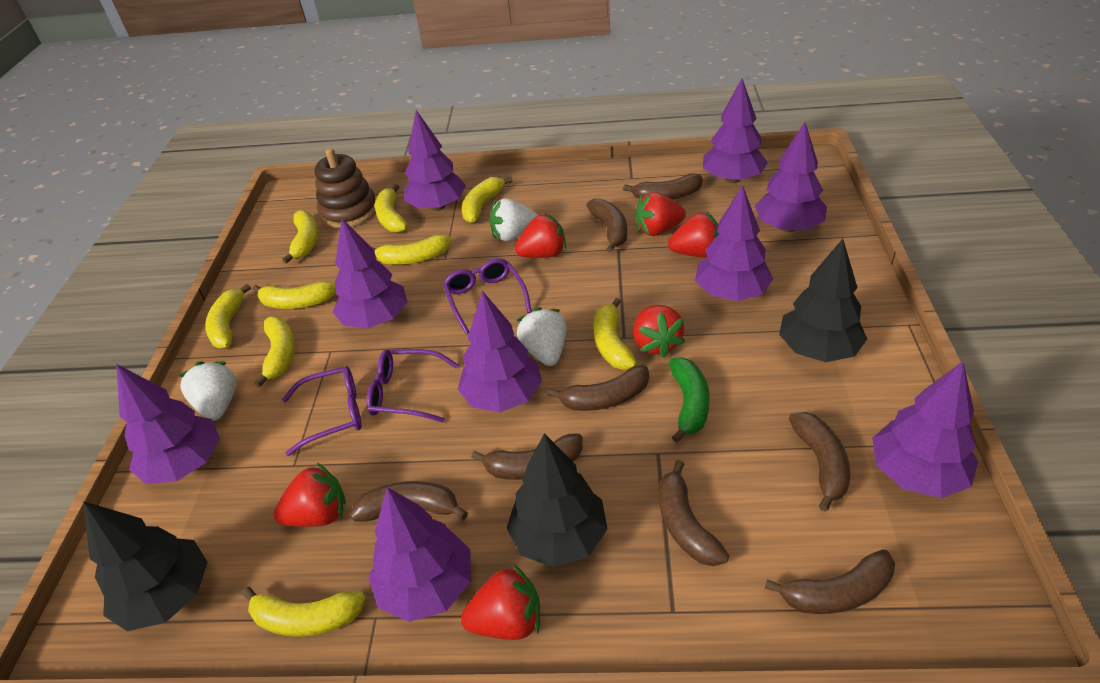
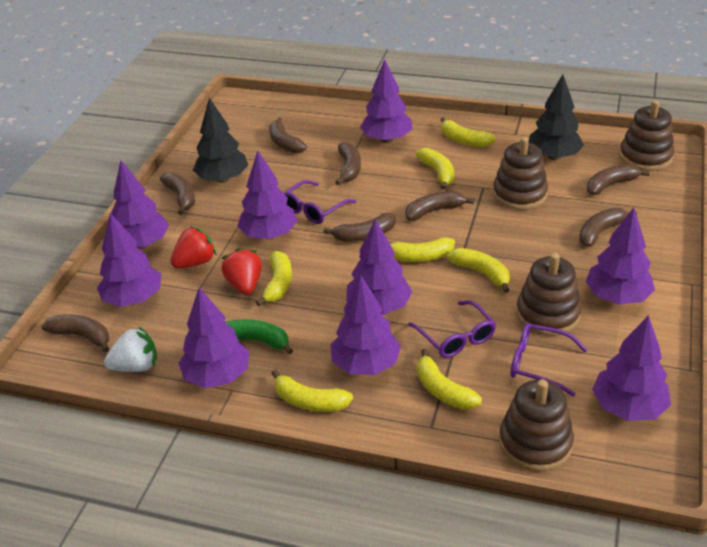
black tree: 3 -> 2
brown stacking toy: 1 -> 4
red strawberry: 6 -> 2
white strawberry: 3 -> 1
yellow banana: 9 -> 7

